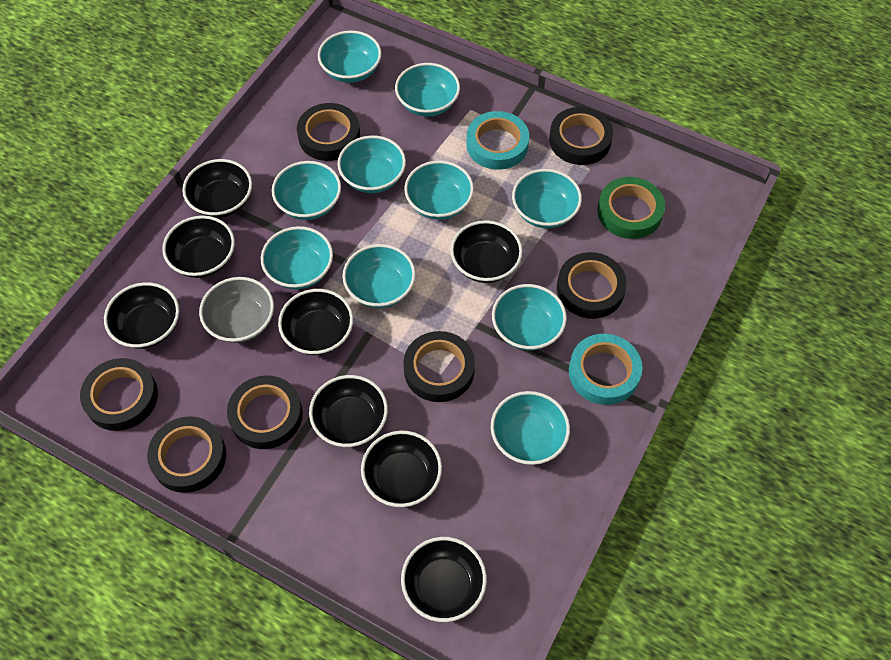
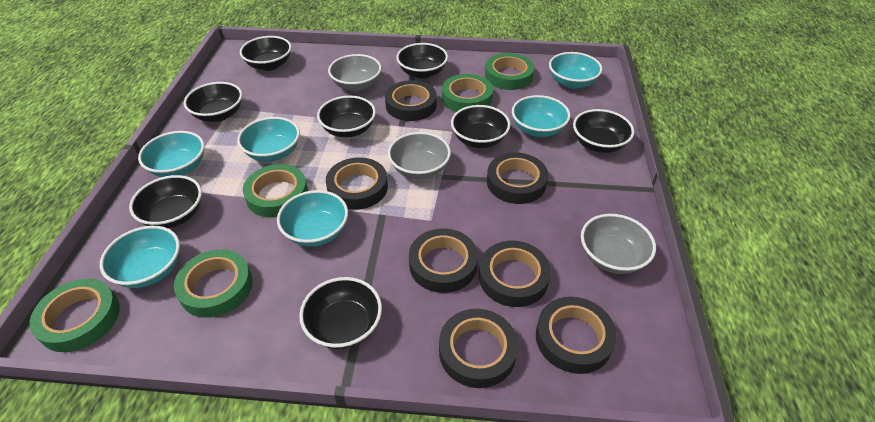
green tape: 1 -> 5
grey bowl: 1 -> 3
turquoise bowl: 10 -> 6
turquoise tape: 2 -> 0

